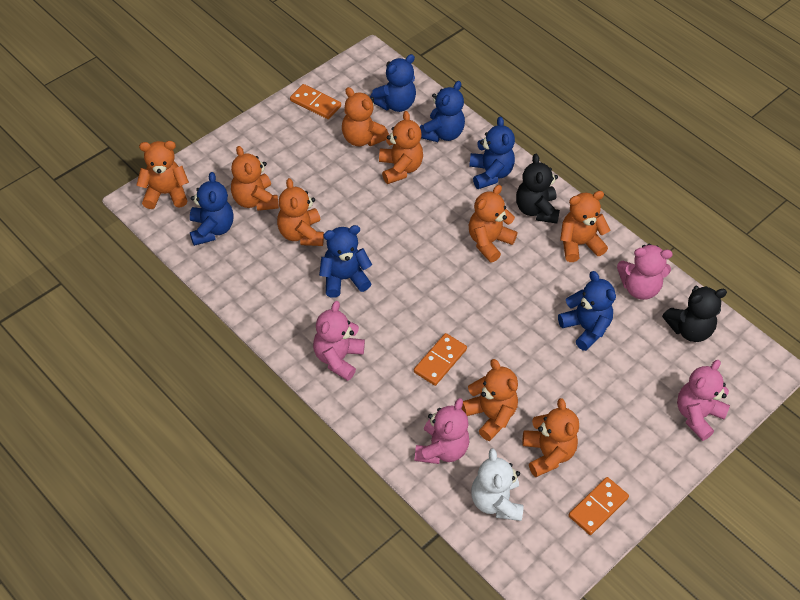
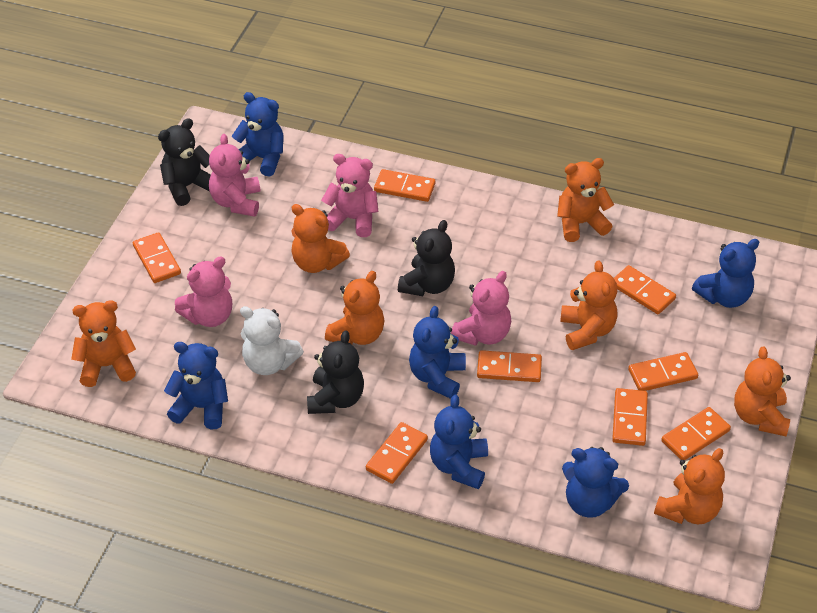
black teddy bear: 2 -> 3
orange domino: 3 -> 8
orange teddy bear: 9 -> 7

